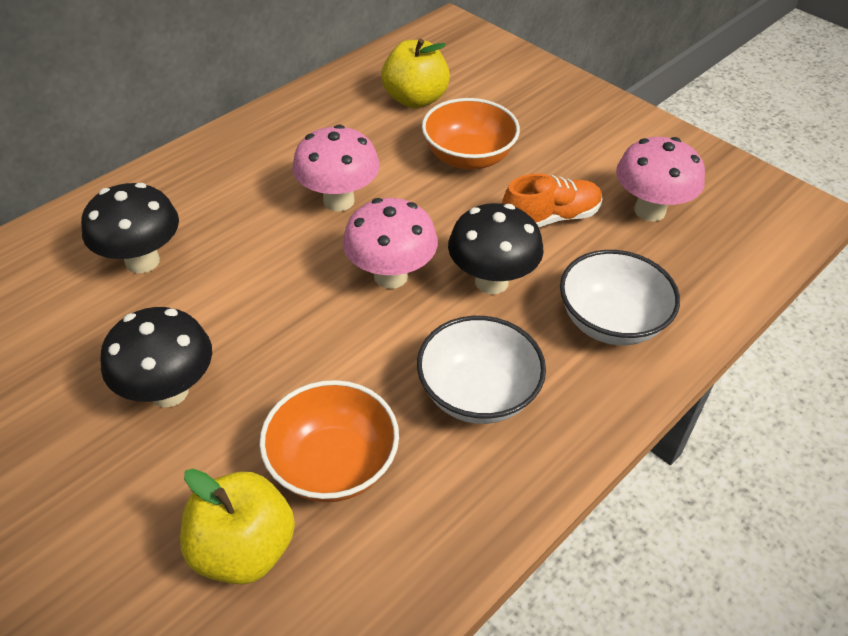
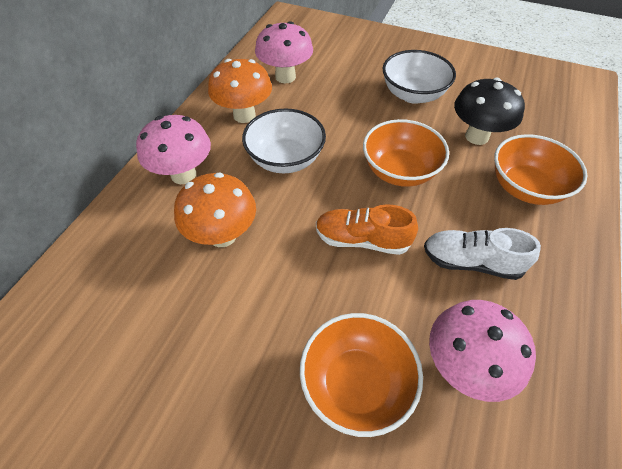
black mushroom: 3 -> 1
orange bowl: 2 -> 3
orange mushroom: 0 -> 2
white shoe: 0 -> 1
yellow apple: 2 -> 0

